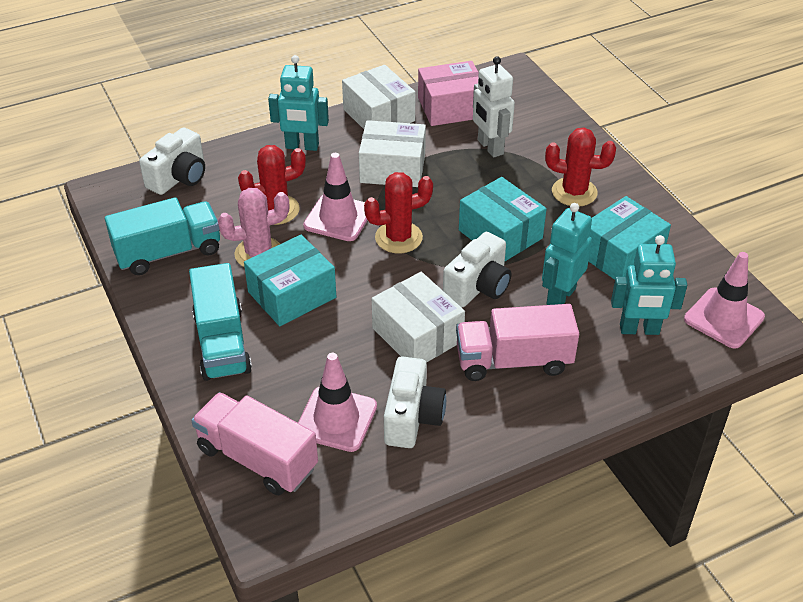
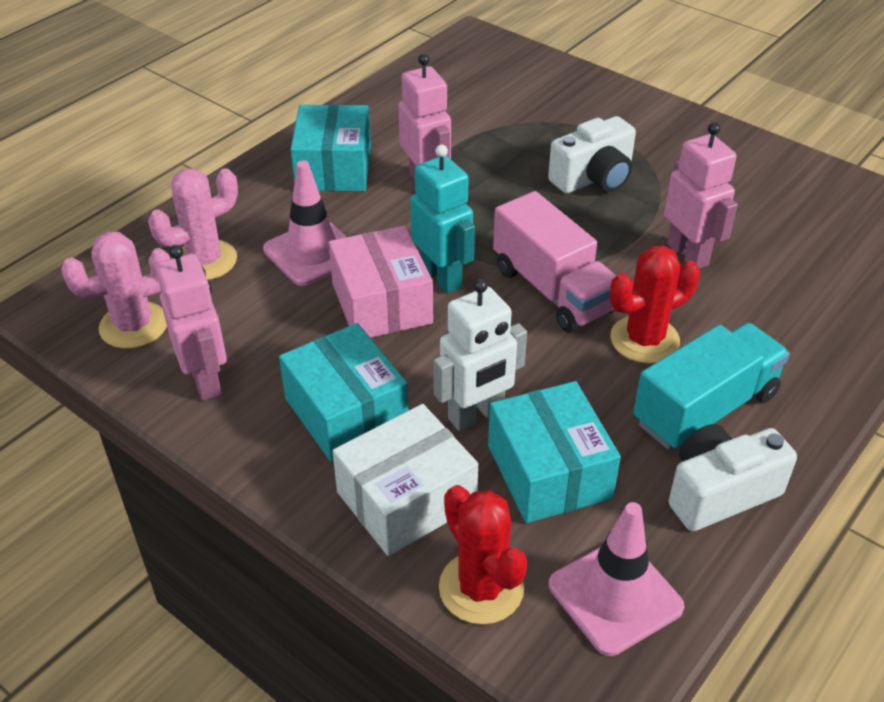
pink cactus: 1 -> 2
pink robot: 0 -> 3
pink traffic cone: 3 -> 2
pink truck: 2 -> 1
red cactus: 3 -> 2
turquoise robot: 3 -> 1
turquoise truck: 2 -> 1
white box: 3 -> 1
white camera: 3 -> 2

